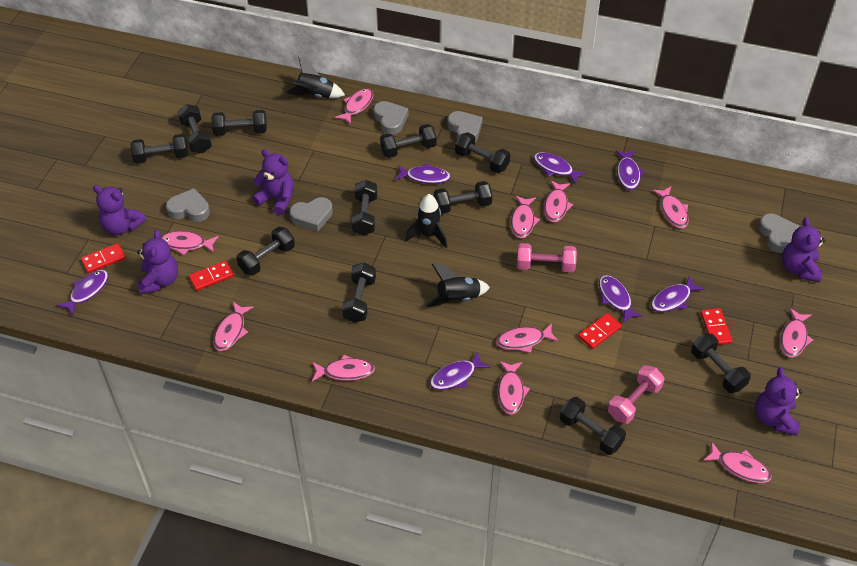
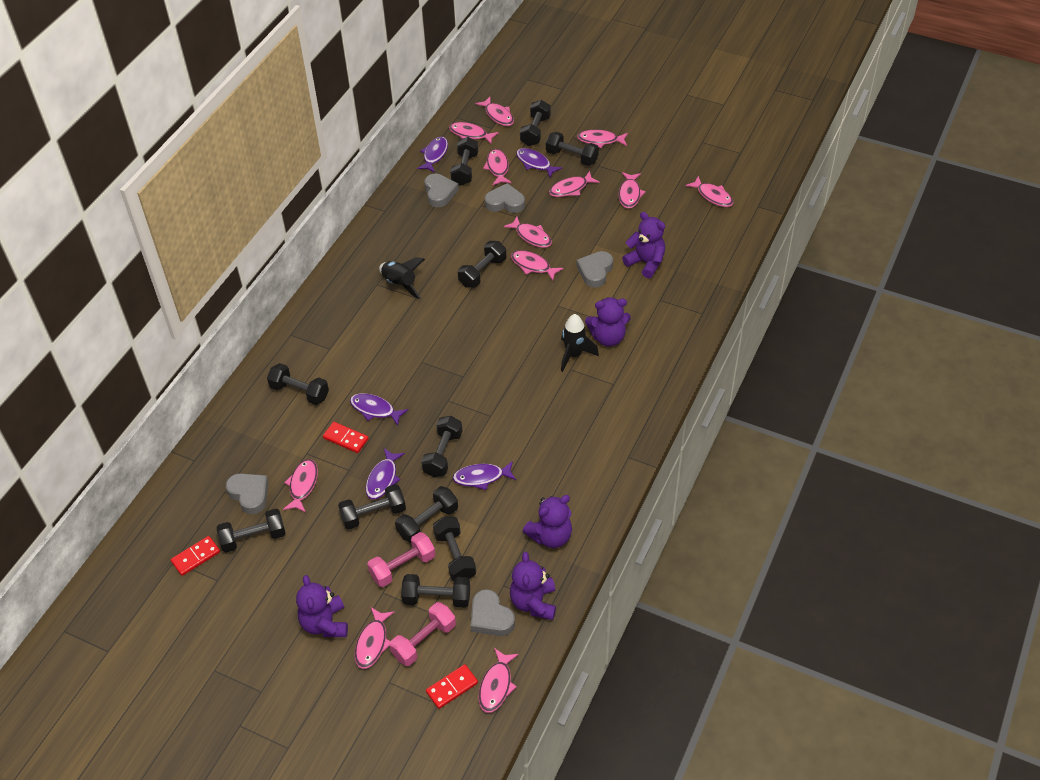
black rocket: 3 -> 2
pink fish: 11 -> 12
purple fish: 7 -> 5
red domino: 4 -> 3

